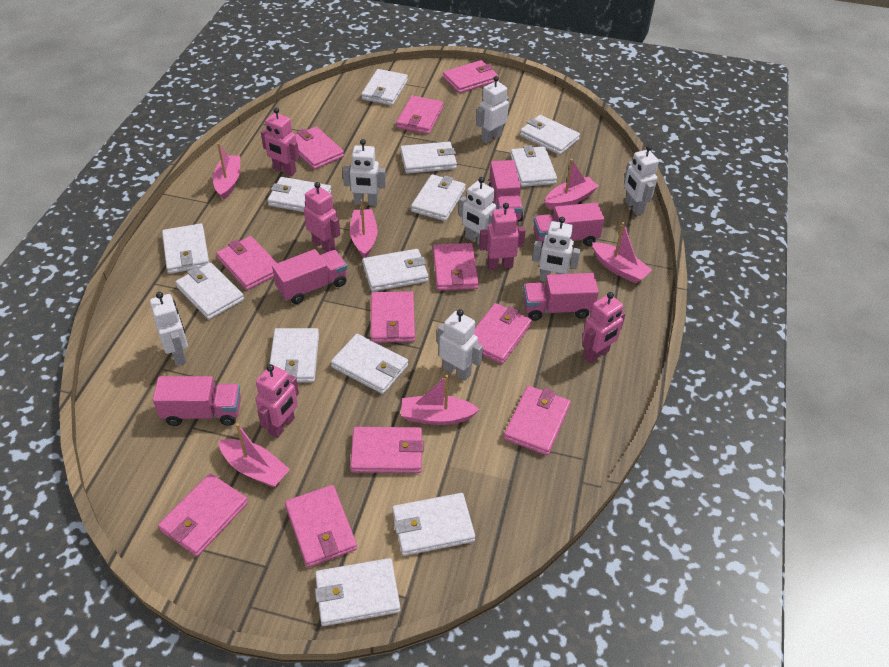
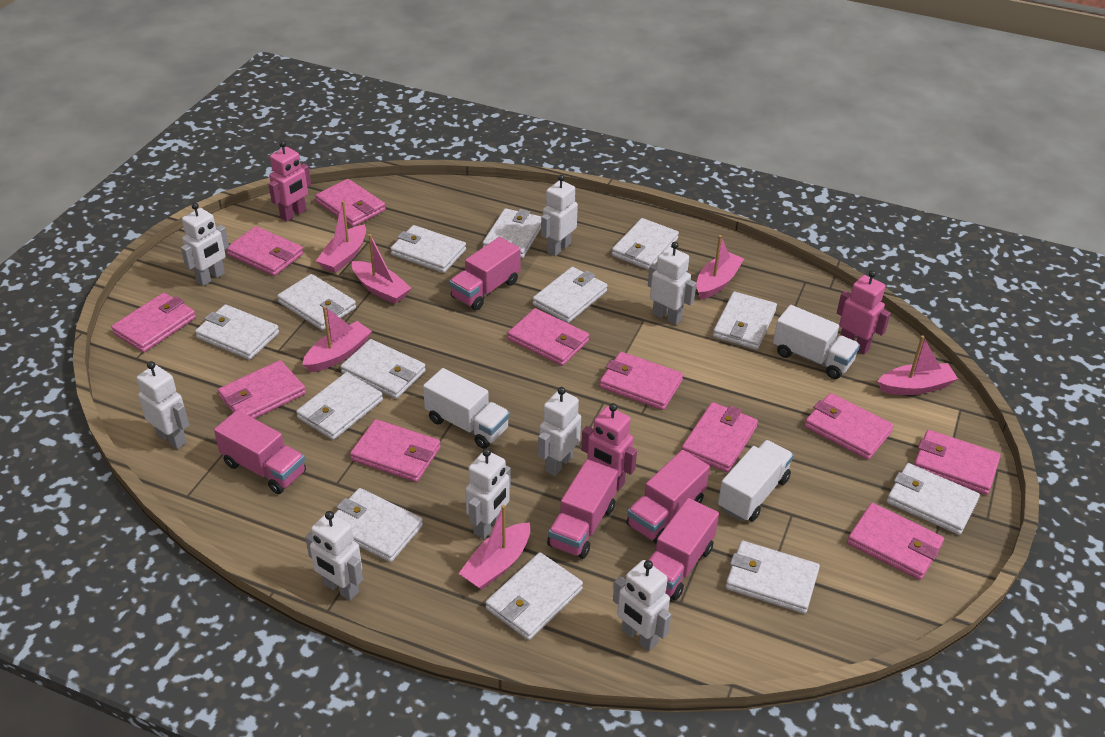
pink robot: 5 -> 3
white robot: 7 -> 8
white truck: 0 -> 3

